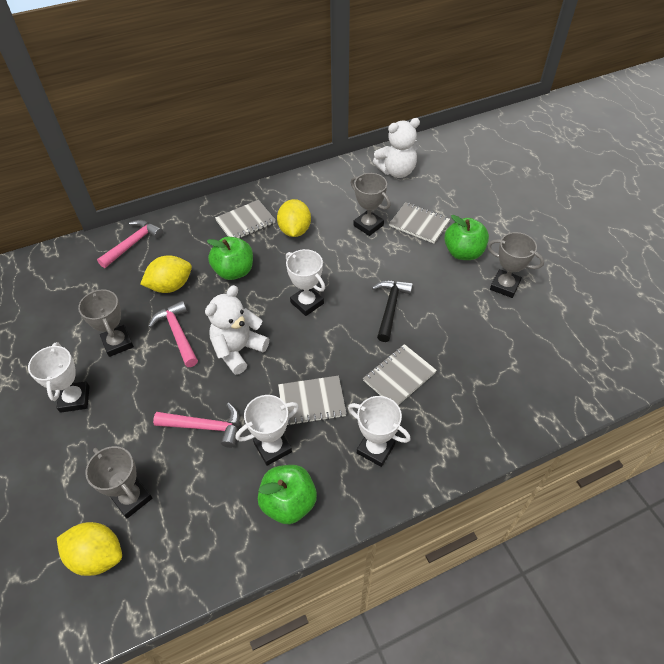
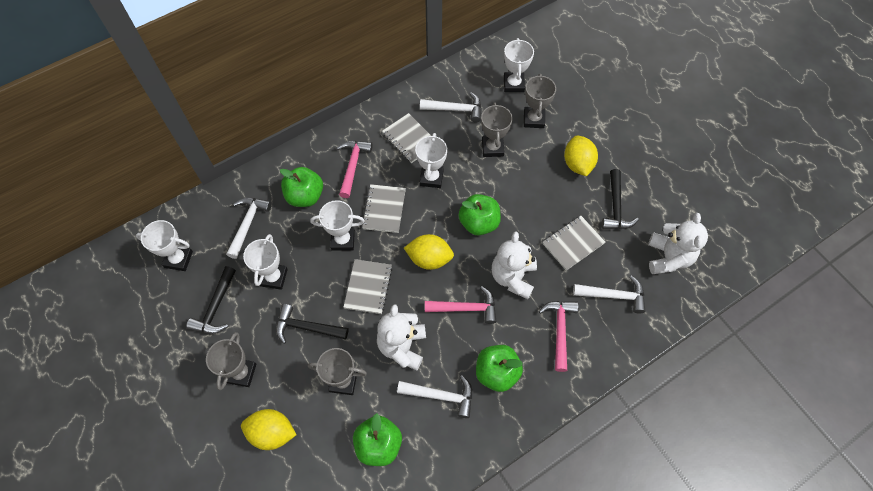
black hammer: 1 -> 3
green apple: 3 -> 4
white hammer: 0 -> 4
white teddy bear: 2 -> 3
white trophy: 4 -> 5

